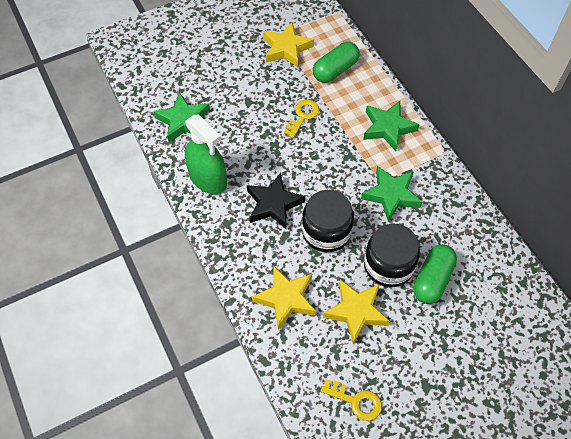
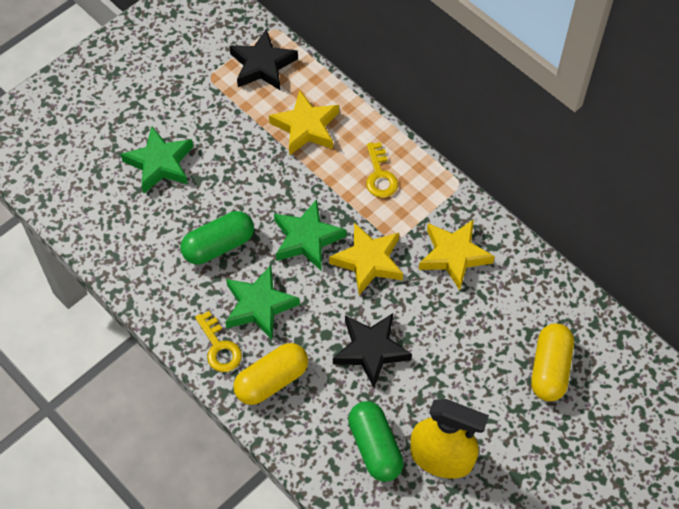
black jar: 2 -> 0
black star: 1 -> 2
green spray bottle: 1 -> 0
yellow capsule: 0 -> 2
yellow spray bottle: 0 -> 1

